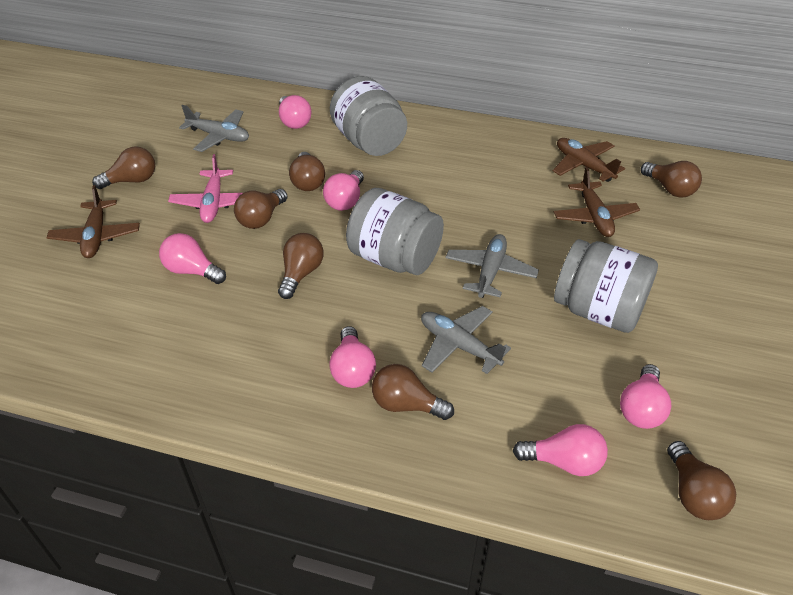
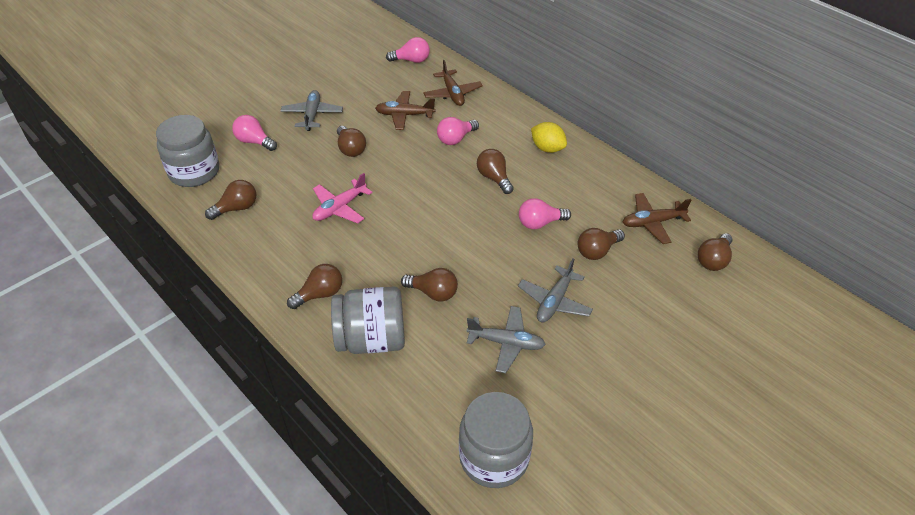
pink light bulb: 6 -> 4
yellow lemon: 0 -> 1

